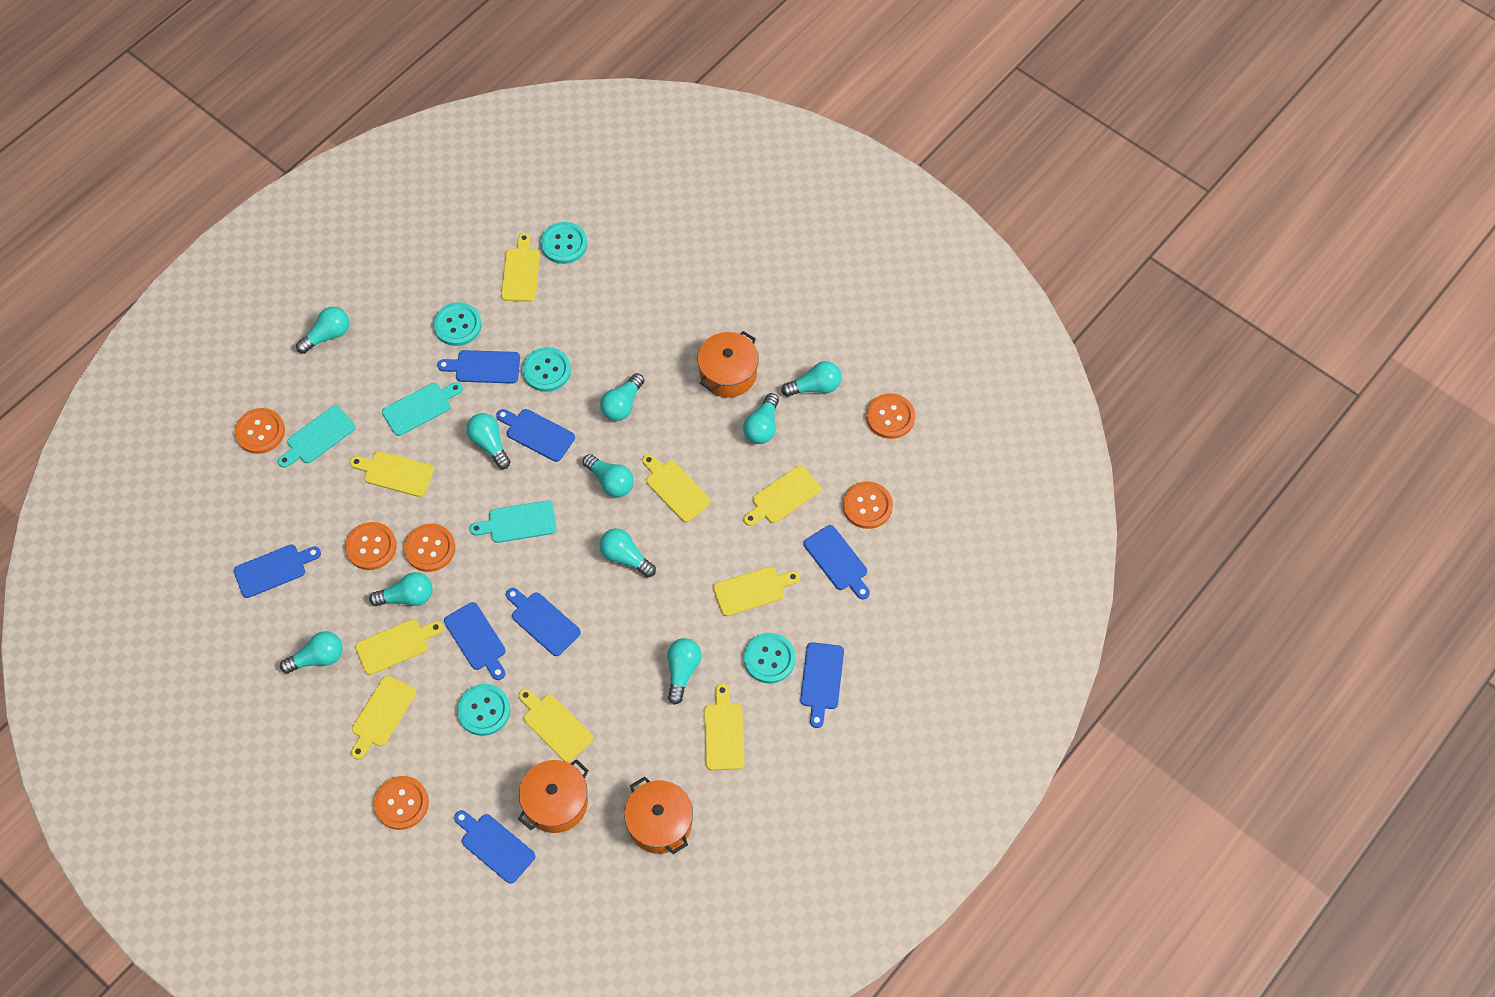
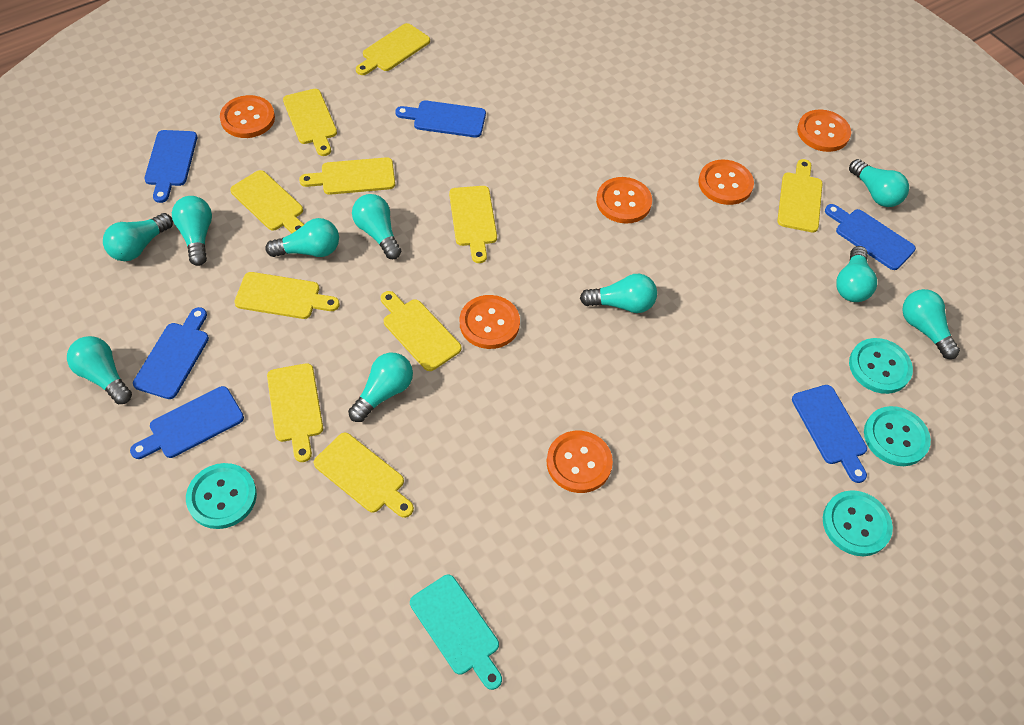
blue cutting board: 8 -> 6
orange pot: 3 -> 0
turquoise button: 5 -> 4
turquoise cutting board: 3 -> 1
yellow cutting board: 9 -> 10

